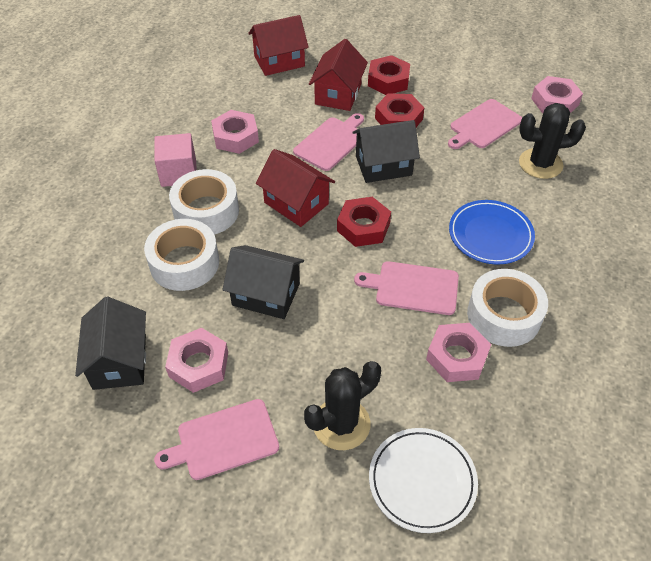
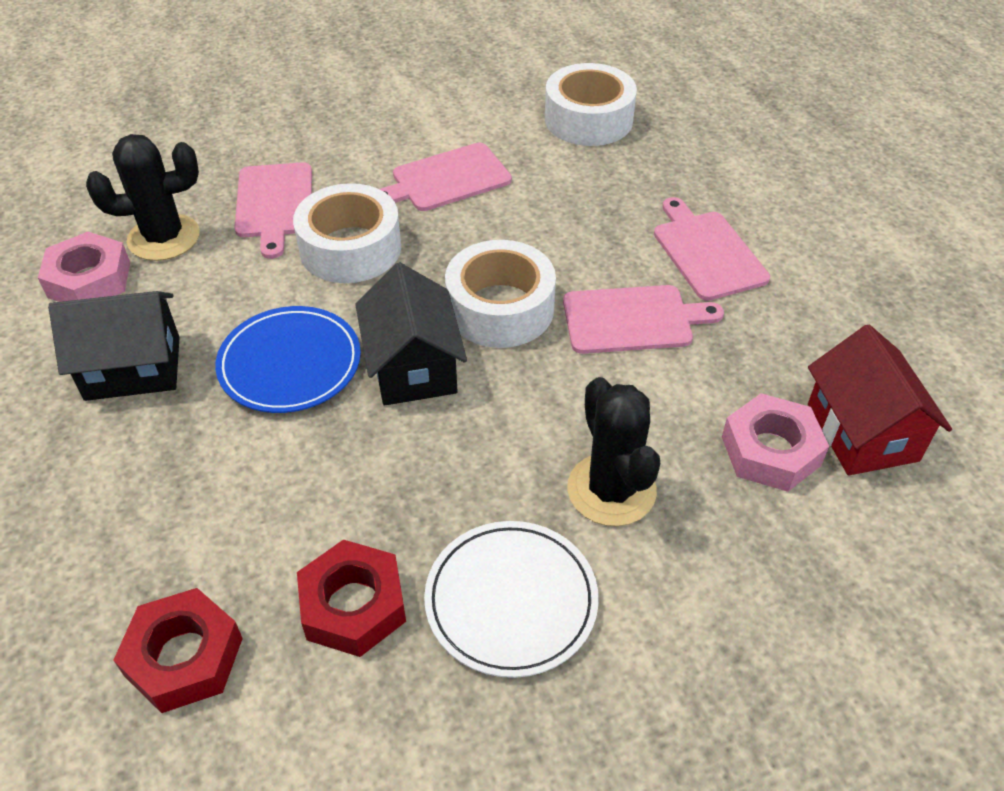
black house: 3 -> 2
pink cube: 1 -> 0
pink nut: 4 -> 2
red house: 3 -> 1
red nut: 3 -> 2

